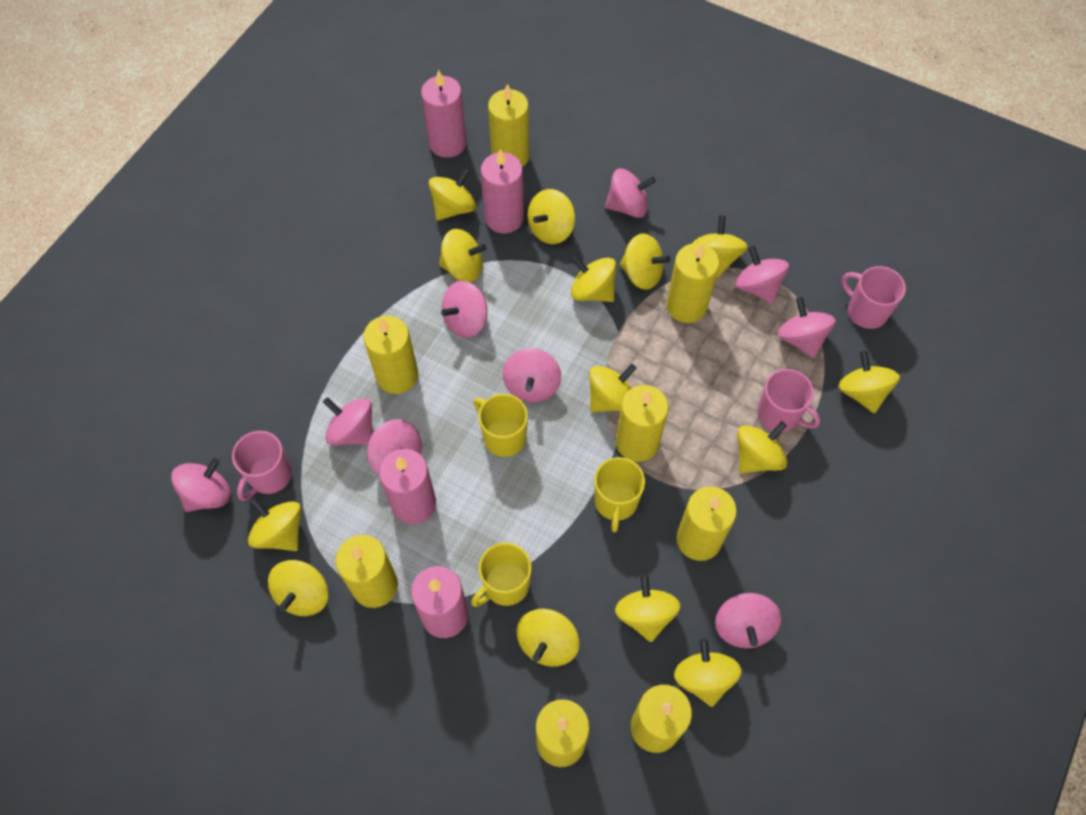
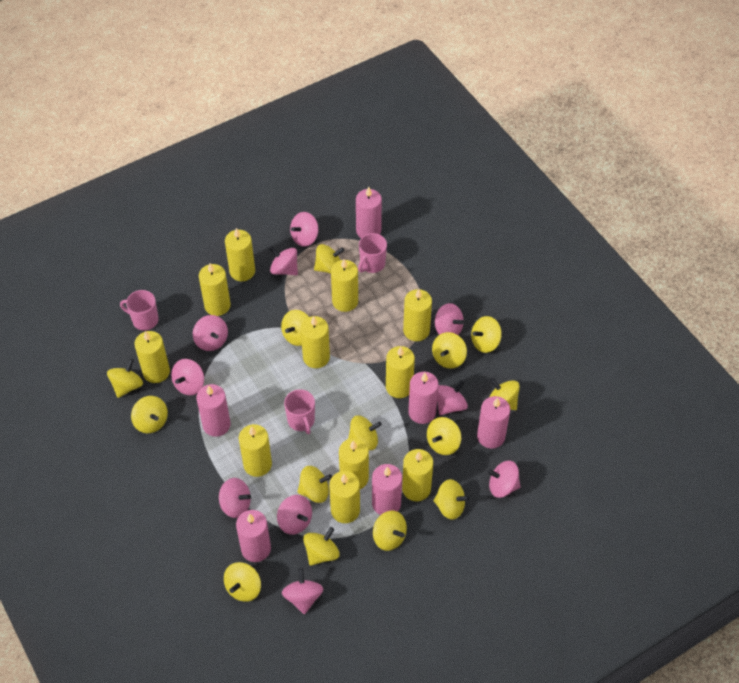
pink candle: 4 -> 6
pink spinning top: 9 -> 10
yellow candle: 8 -> 11
yellow mug: 3 -> 0

